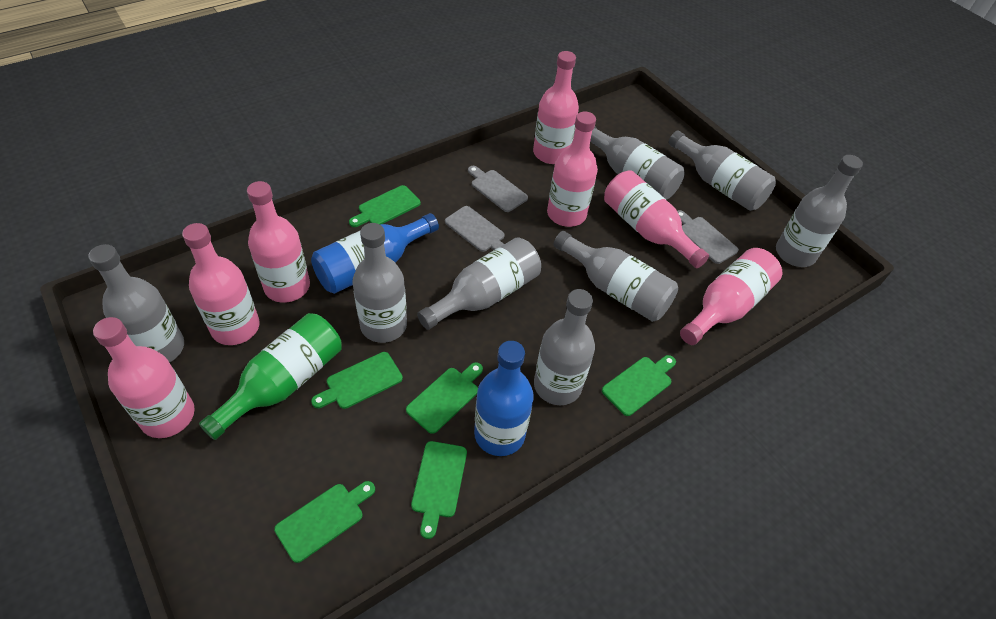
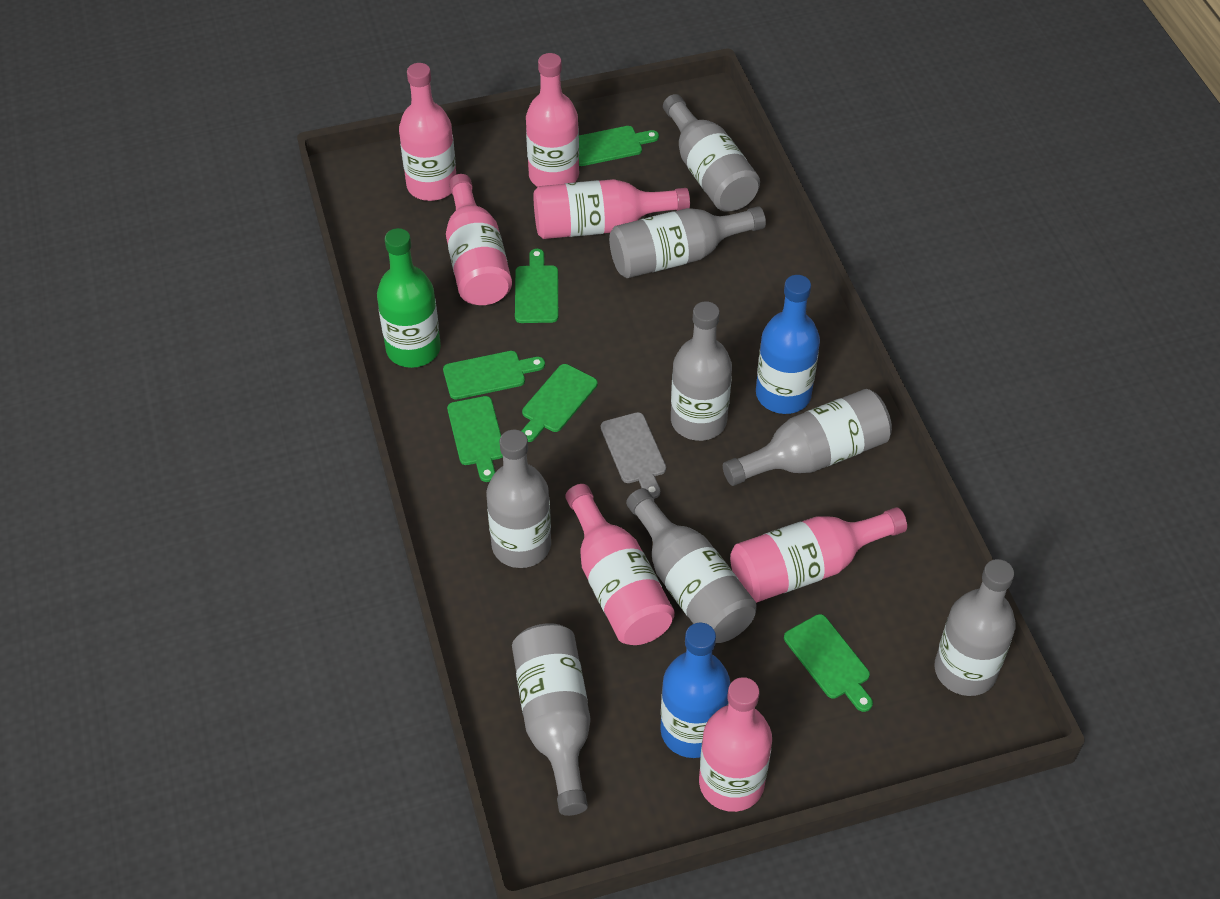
grey cutting board: 3 -> 1

